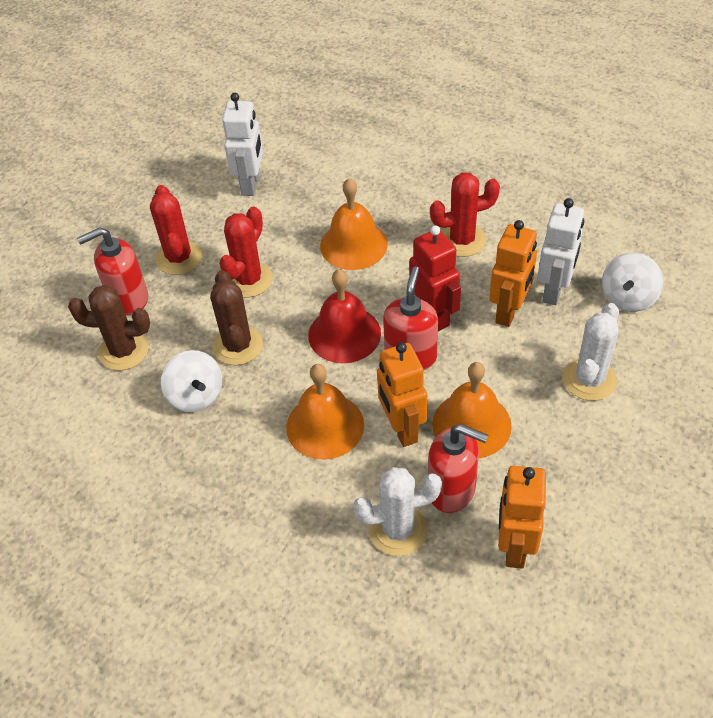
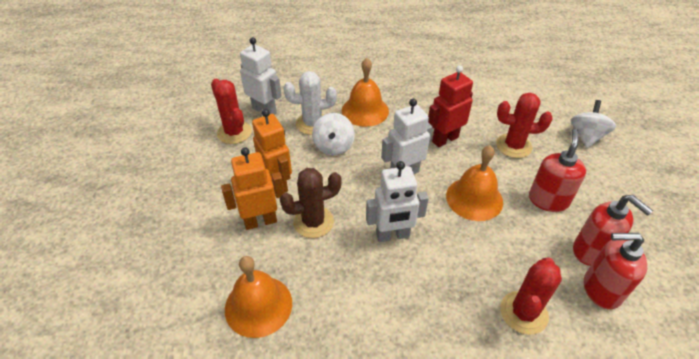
brown cactus: 2 -> 1
orange robot: 3 -> 2
red bell: 1 -> 0
white cactus: 2 -> 1
white robot: 2 -> 3

